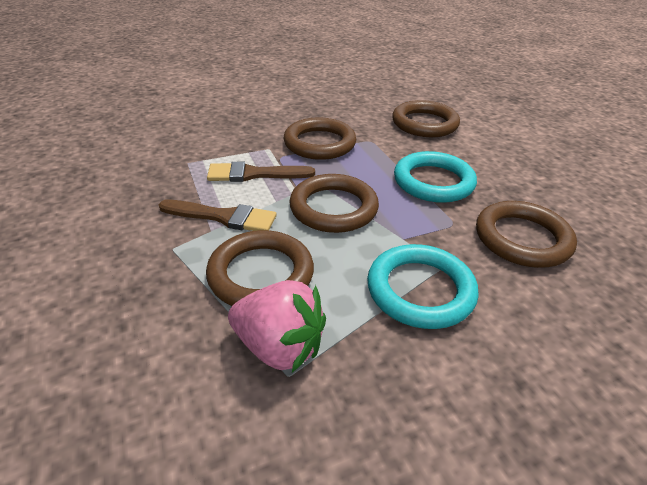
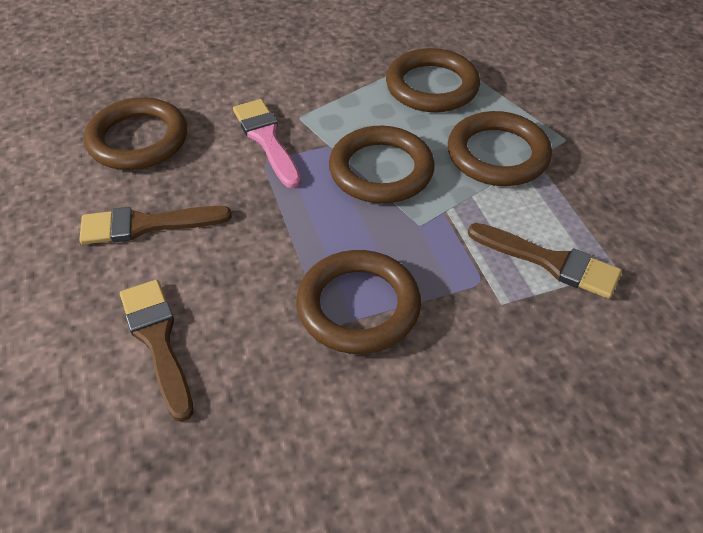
brown brush: 2 -> 3
pink brush: 0 -> 1
pink strawberry: 1 -> 0
turquoise ring: 2 -> 0

